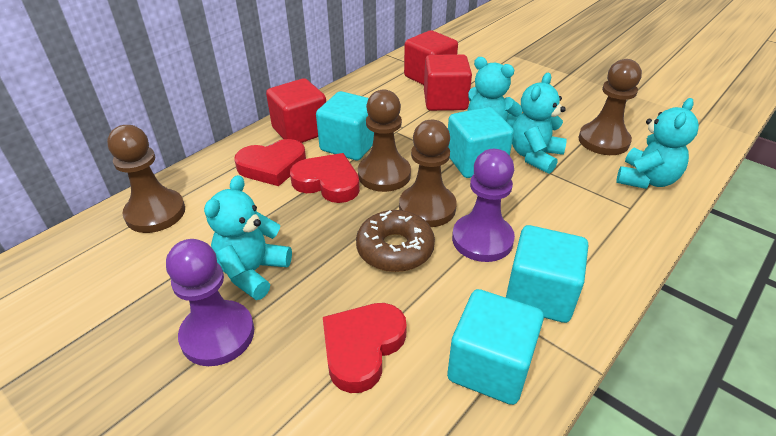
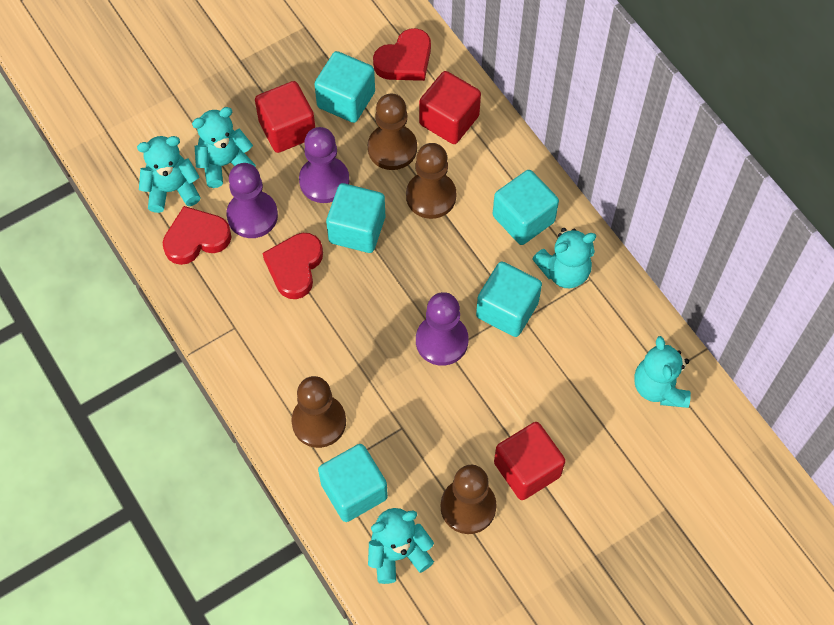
brown donut: 1 -> 0
purple pawn: 2 -> 3
turquoise cube: 4 -> 5
turquoise teddy bear: 4 -> 5

